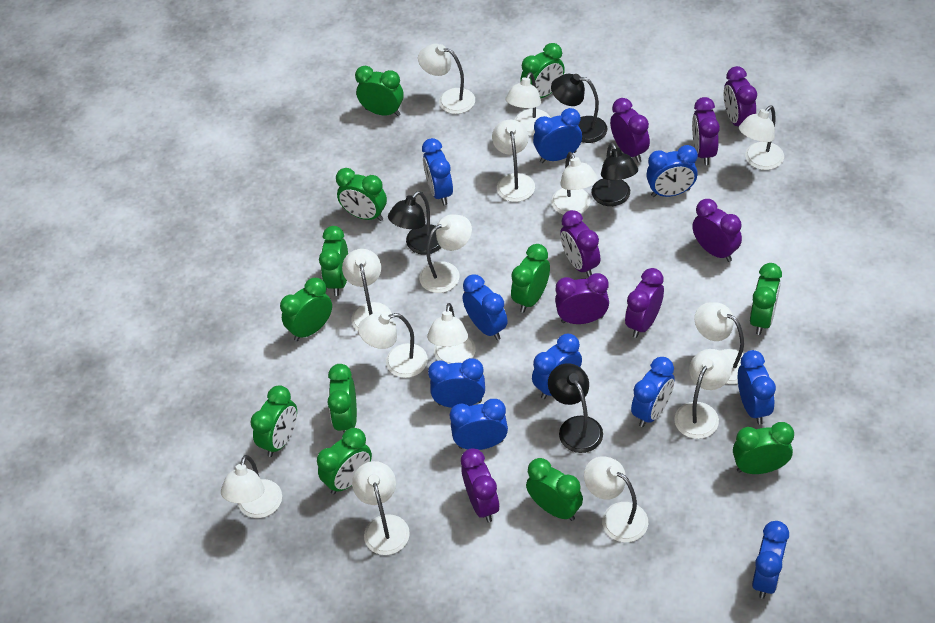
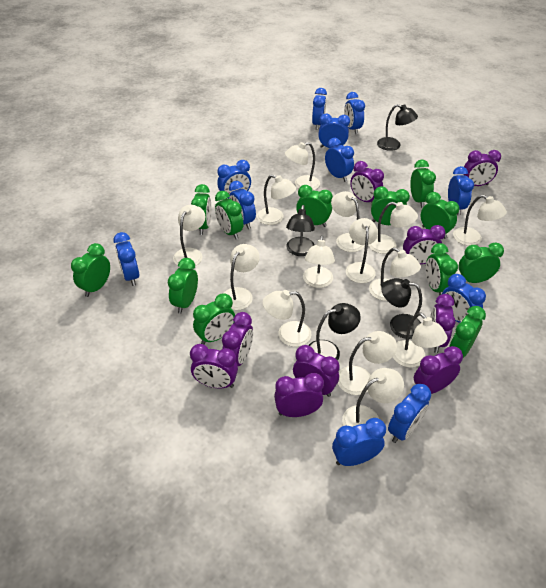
blue clock: 10 -> 11
purple clock: 8 -> 9

